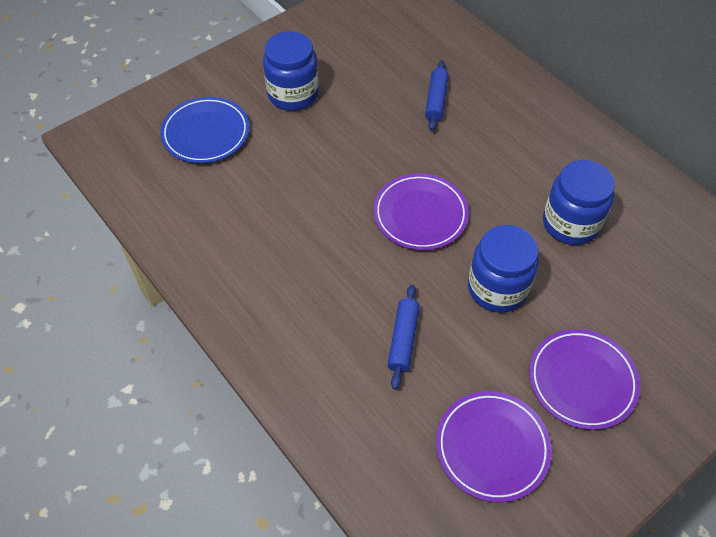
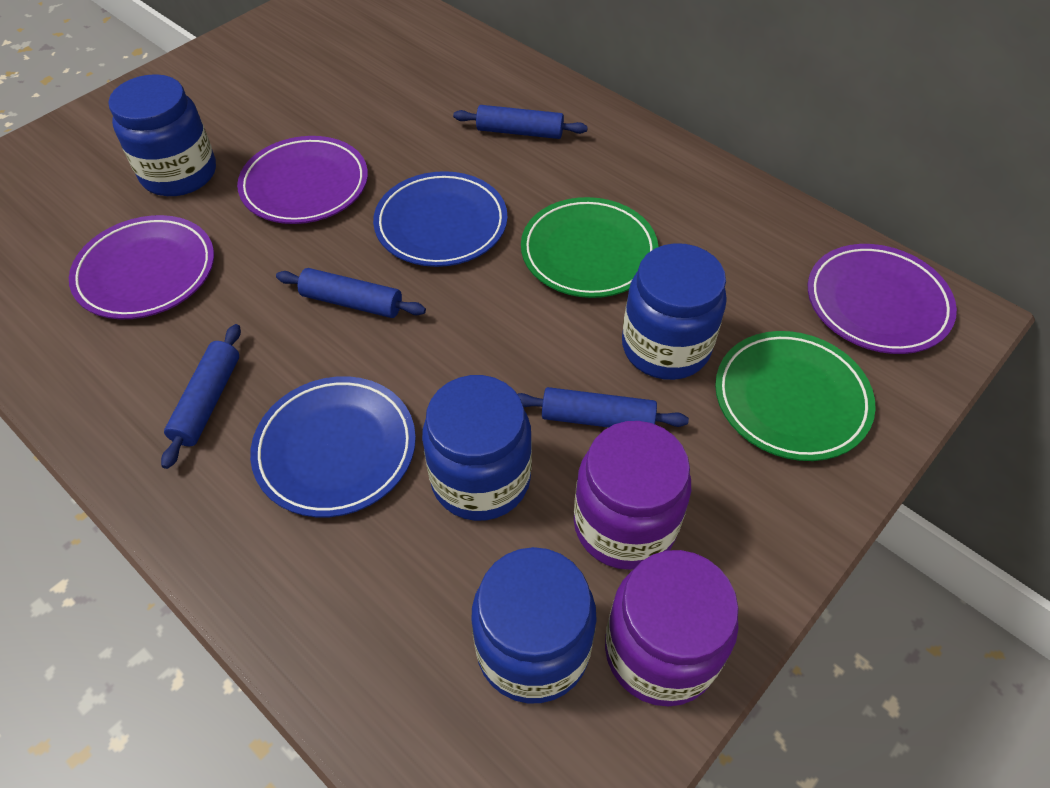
blue jar: 3 -> 4
blue plate: 1 -> 2
blue rolling pin: 2 -> 4
green plate: 0 -> 2
purple jar: 0 -> 2

